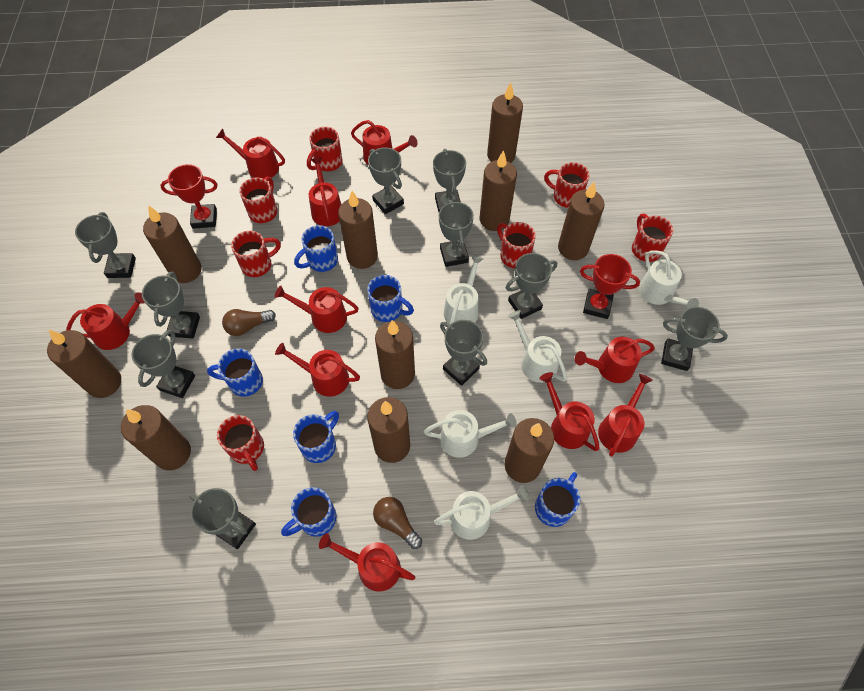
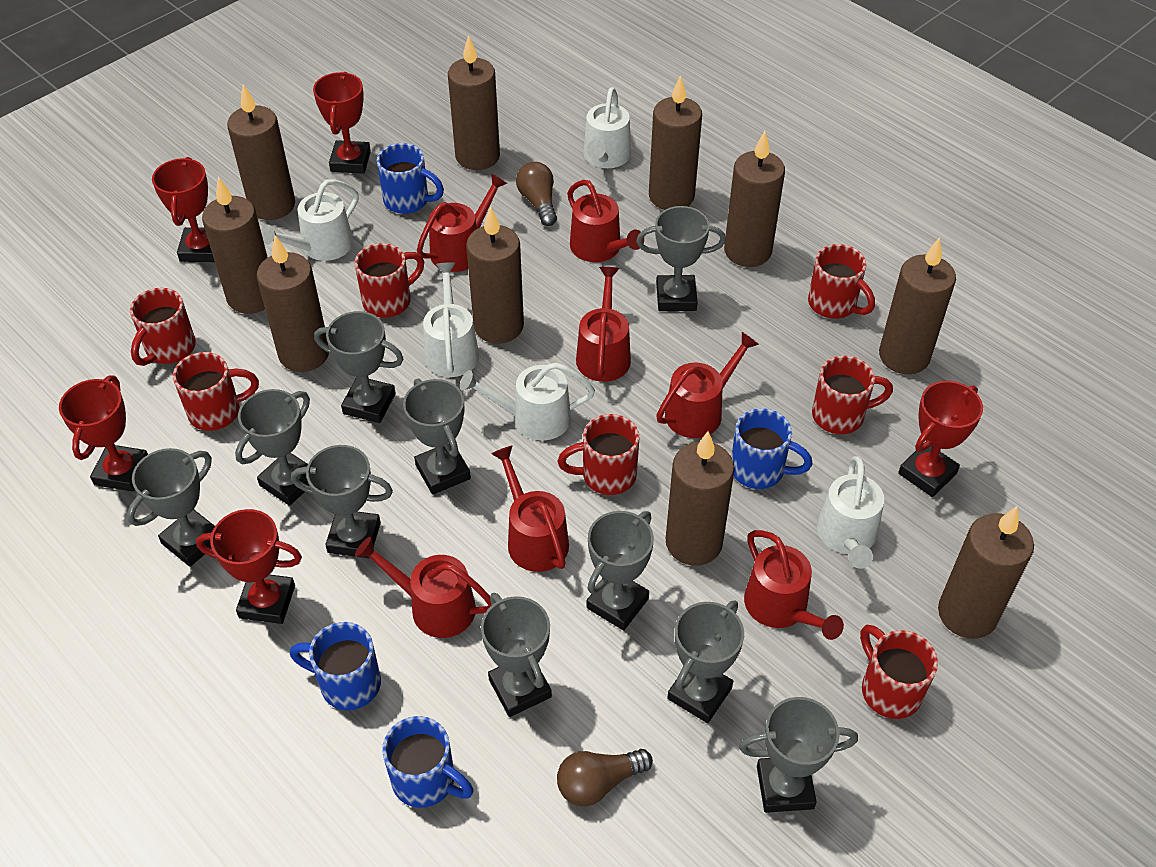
blue mug: 6 -> 4
red trophy: 2 -> 5
red watering can: 10 -> 7

